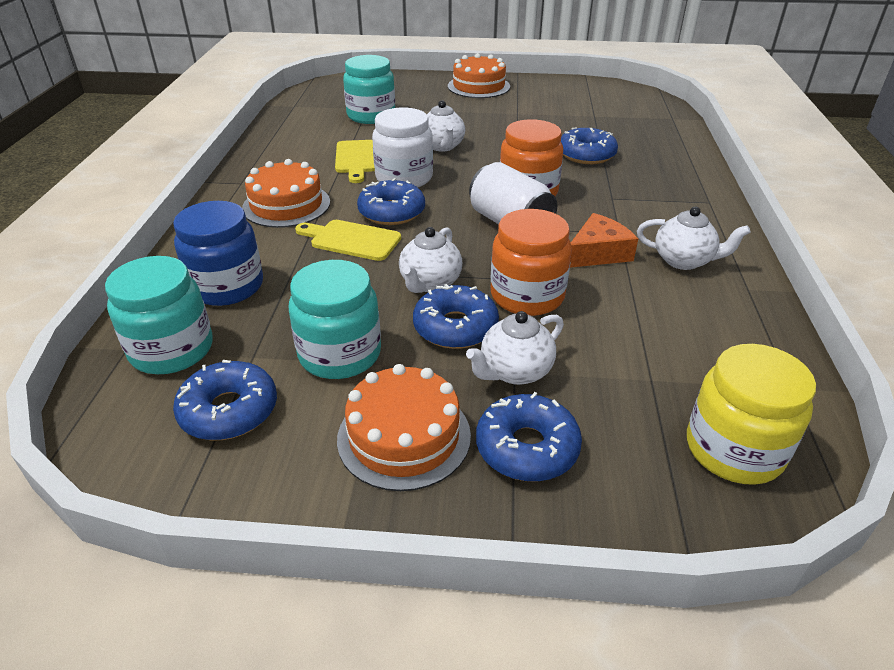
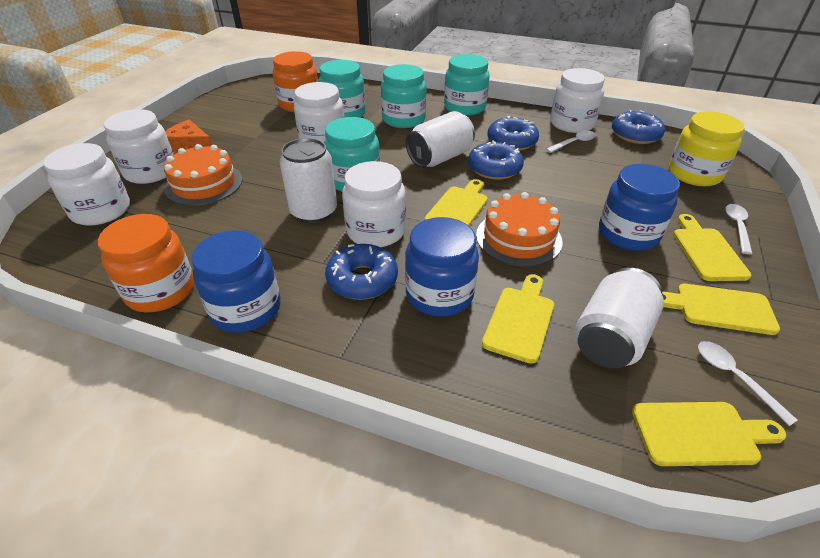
blue donut: 5 -> 4
blue jar: 1 -> 3
orange cake: 3 -> 2
turquoise jar: 3 -> 4
white can: 1 -> 3
white jar: 1 -> 5
white spoon: 0 -> 3
white teapot: 4 -> 0
yellow cutting board: 2 -> 5

